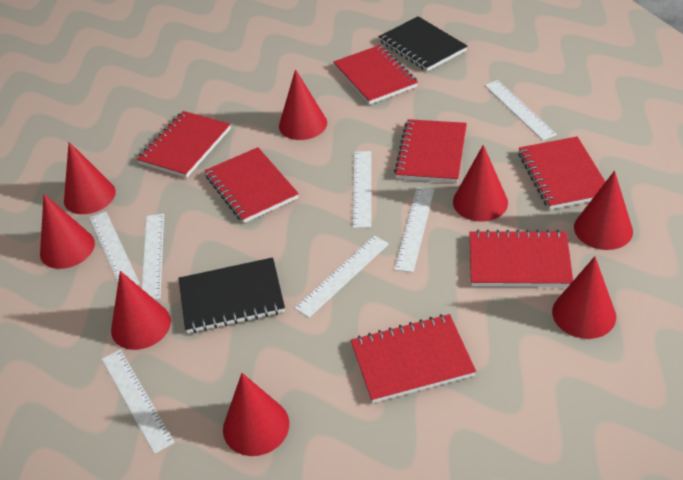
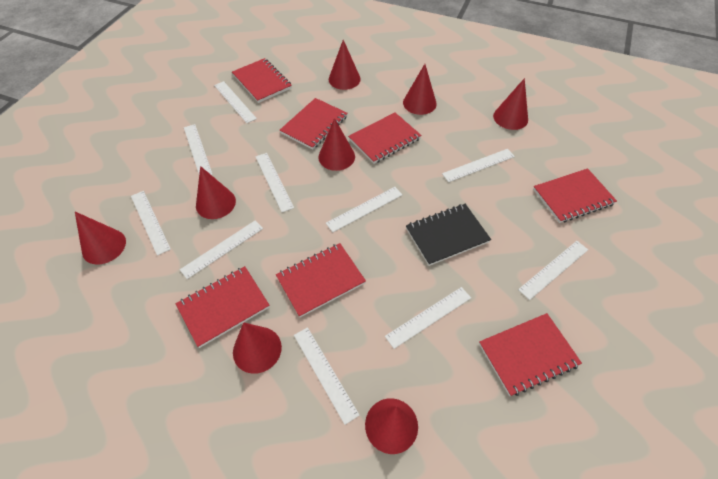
black notebook: 2 -> 1
white ruler: 7 -> 10

